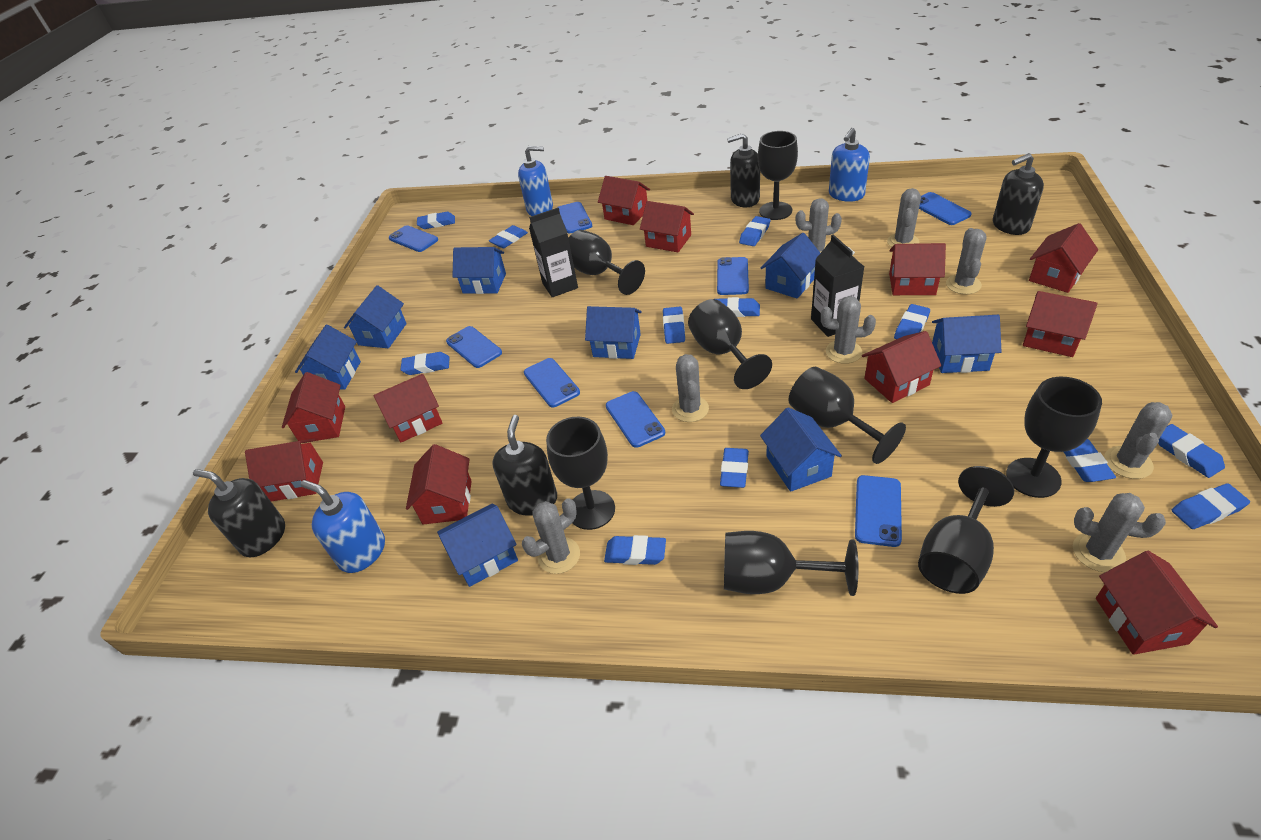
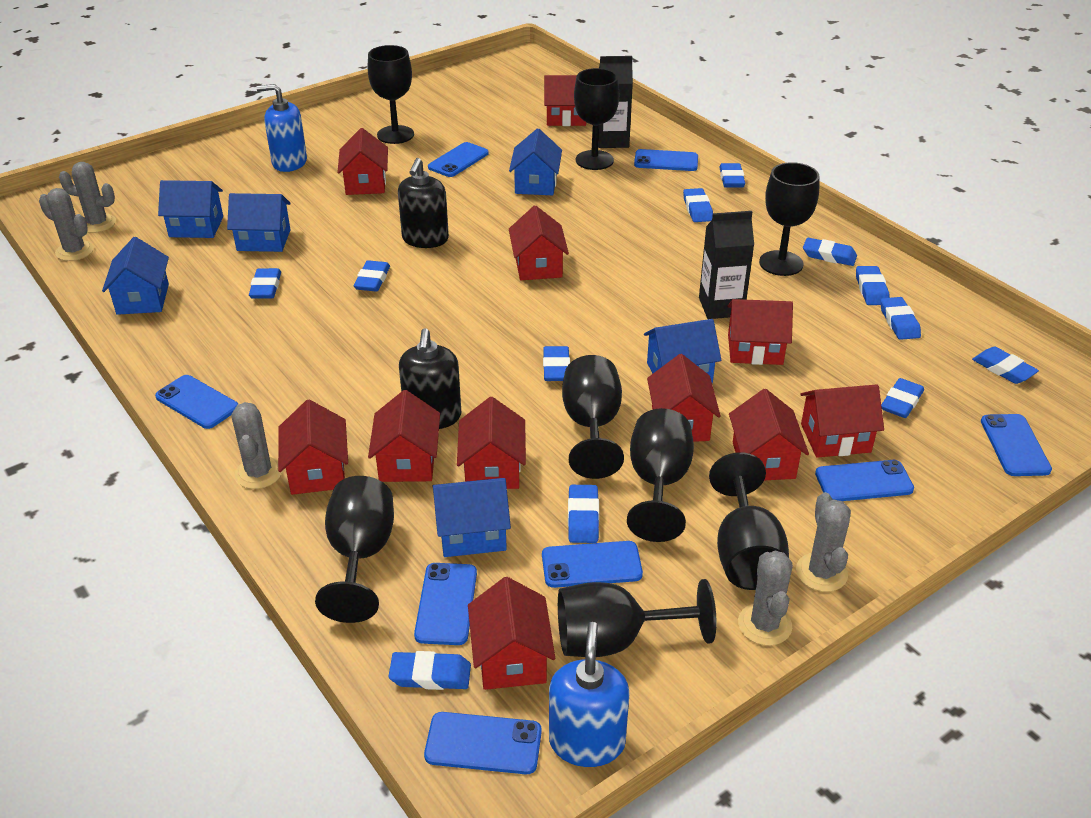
black soap dispenser: 4 -> 2
blue house: 8 -> 6
blue soap dispenser: 3 -> 2
grey cactus: 8 -> 5

